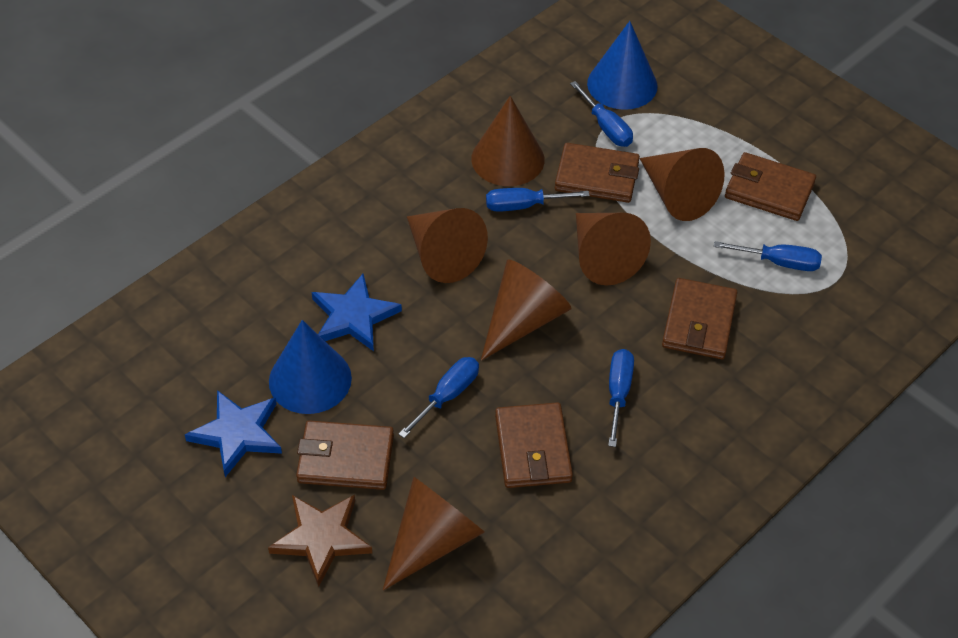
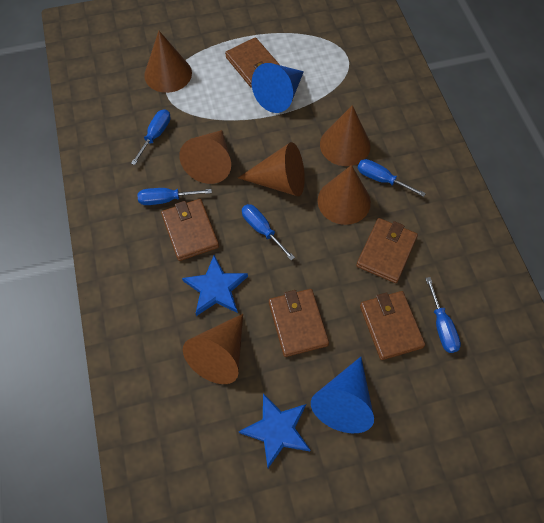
brown star: 1 -> 0

